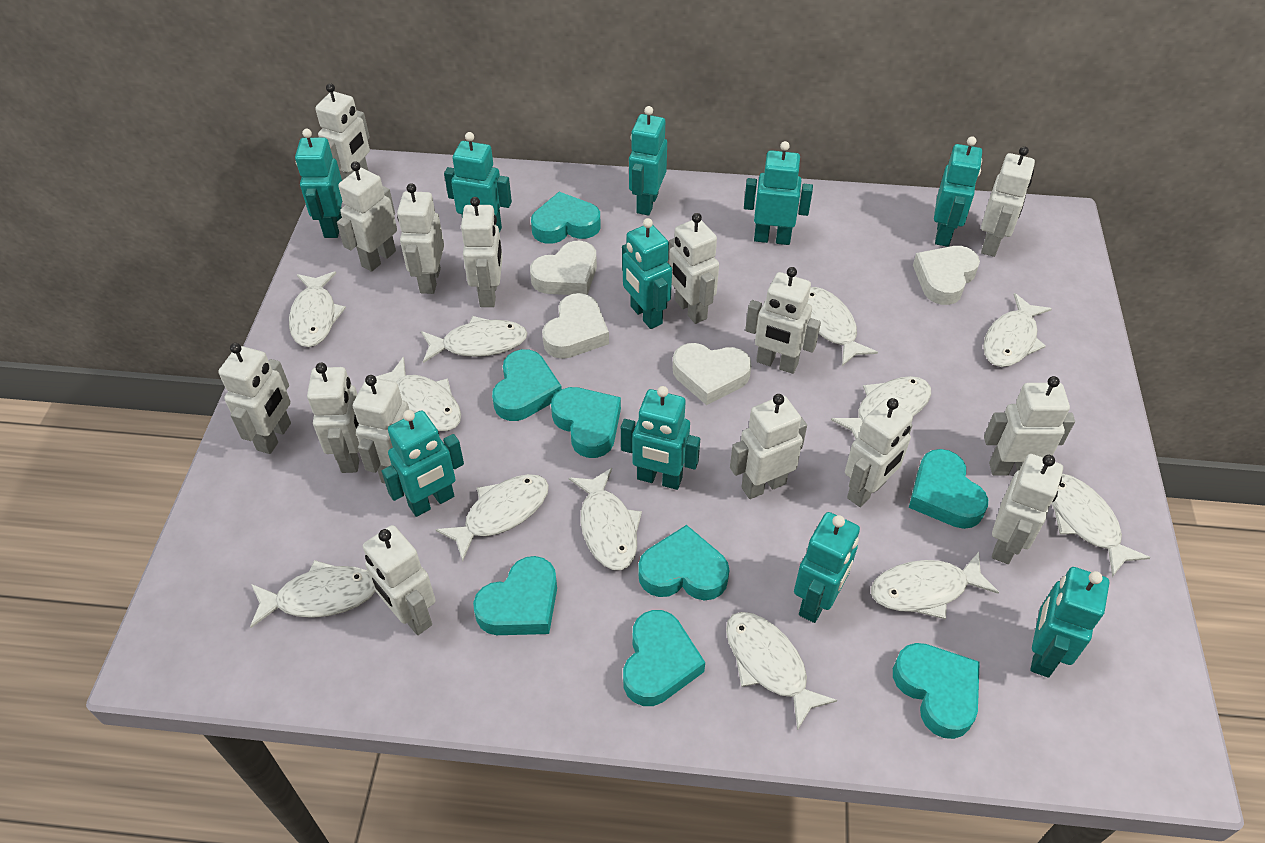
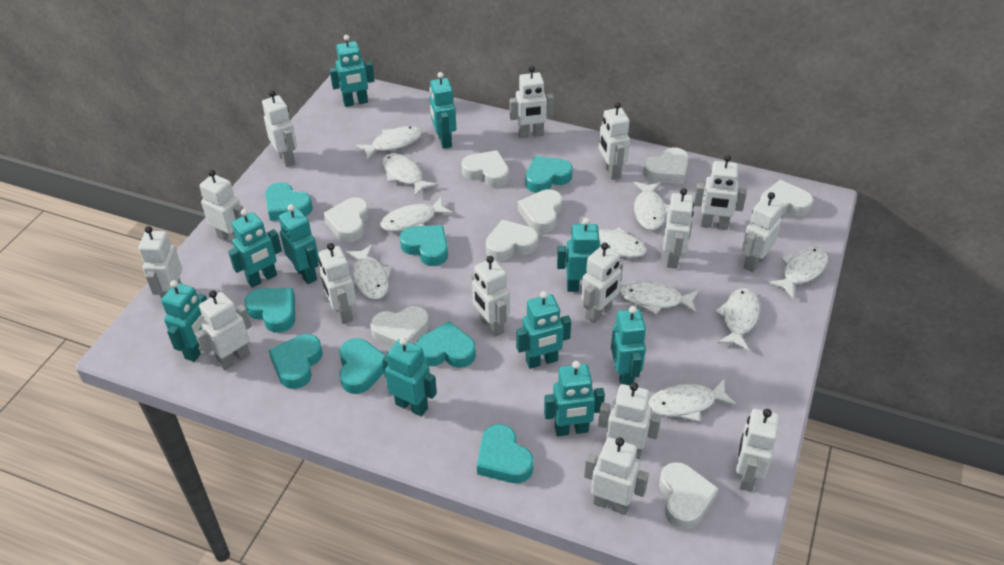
white fish: 12 -> 10
white heart: 4 -> 8

